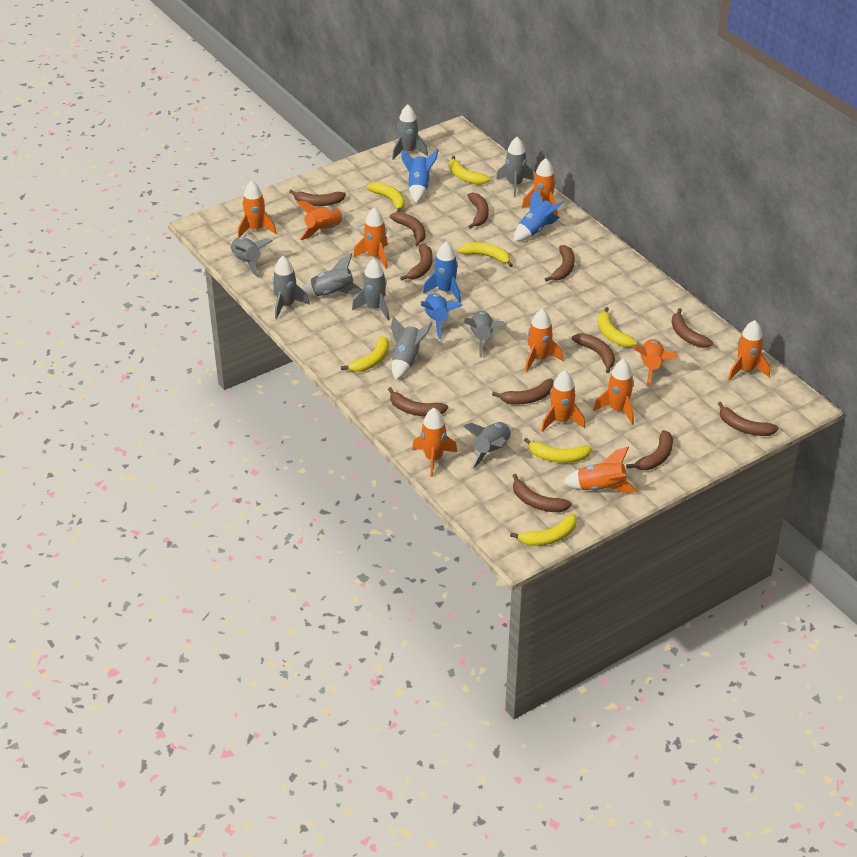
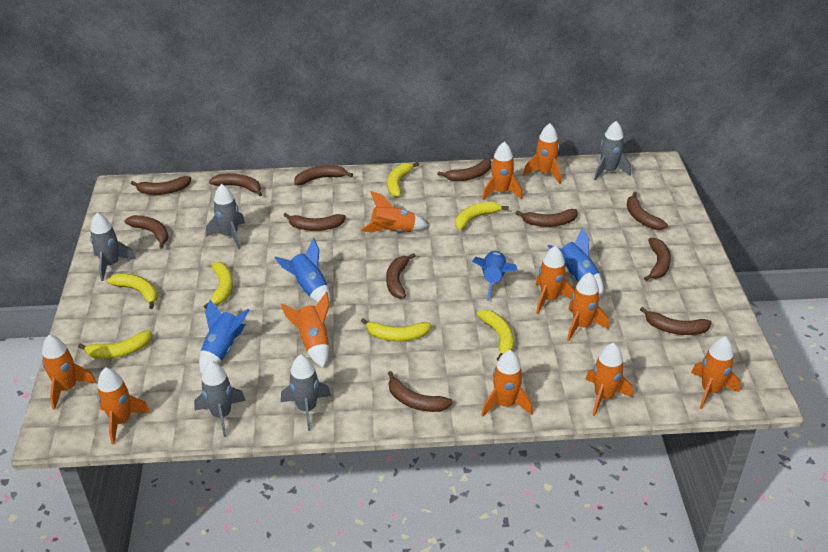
grey rocket: 9 -> 5

